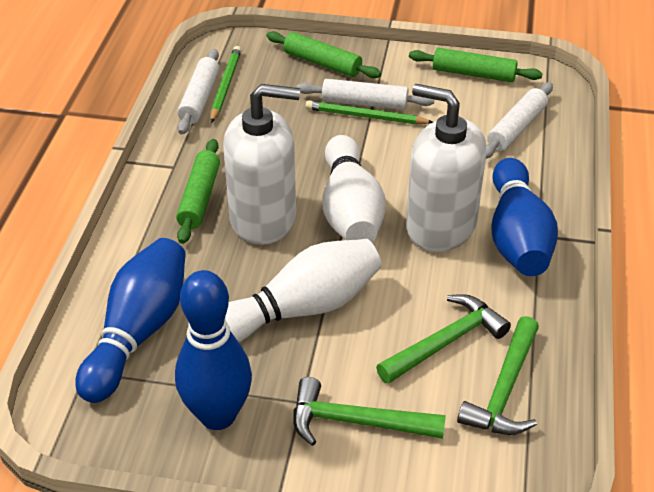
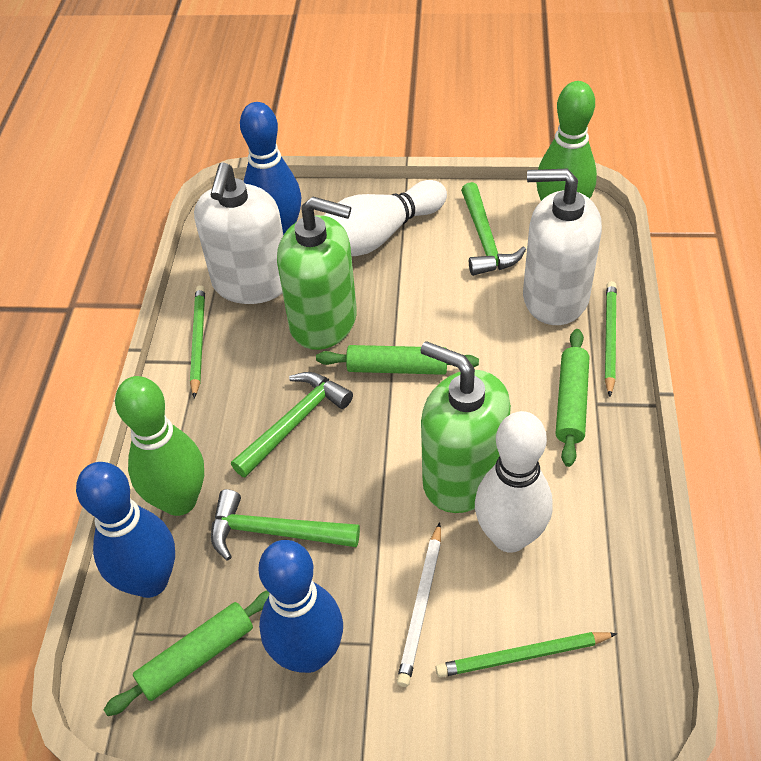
green bowling pin: 0 -> 2
green pencil: 2 -> 3
green soap dispenser: 0 -> 2
white pencil: 0 -> 1
white rolling pin: 3 -> 0

